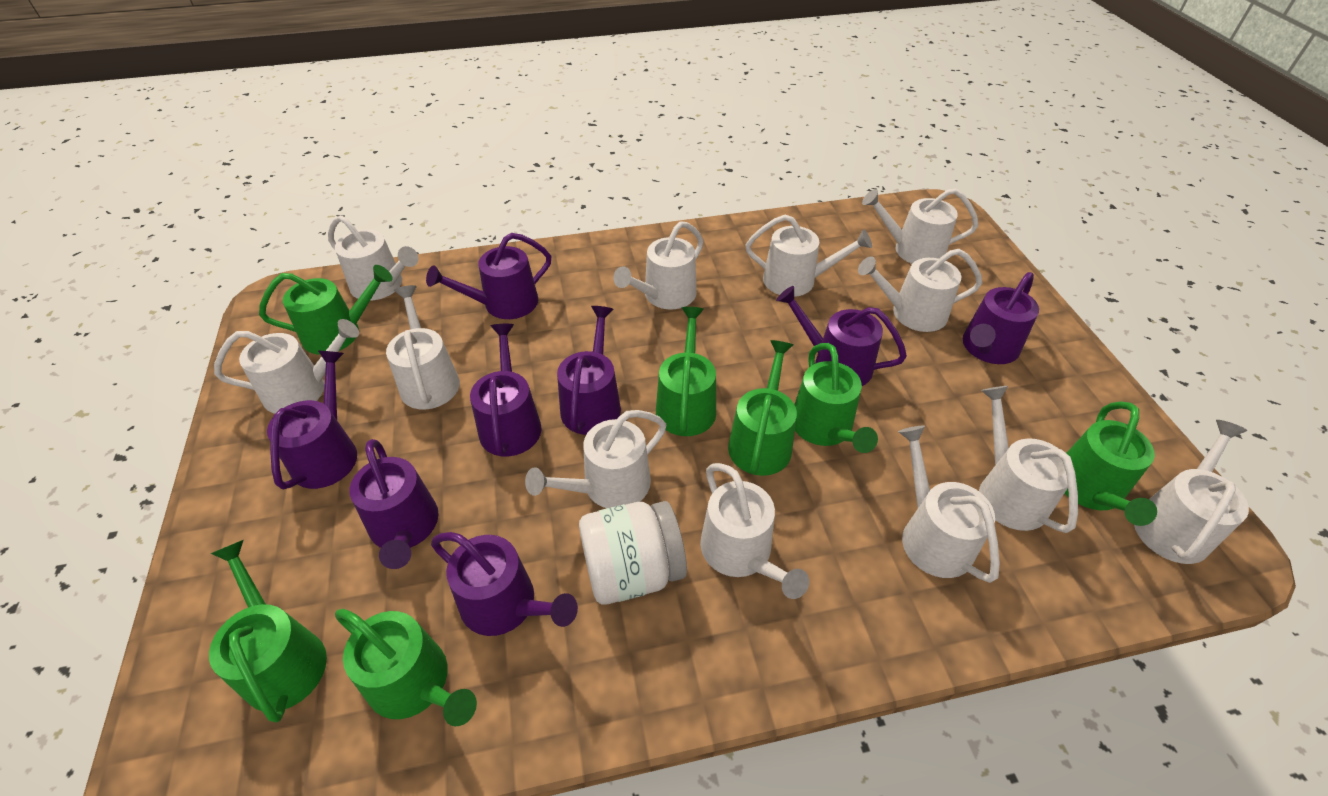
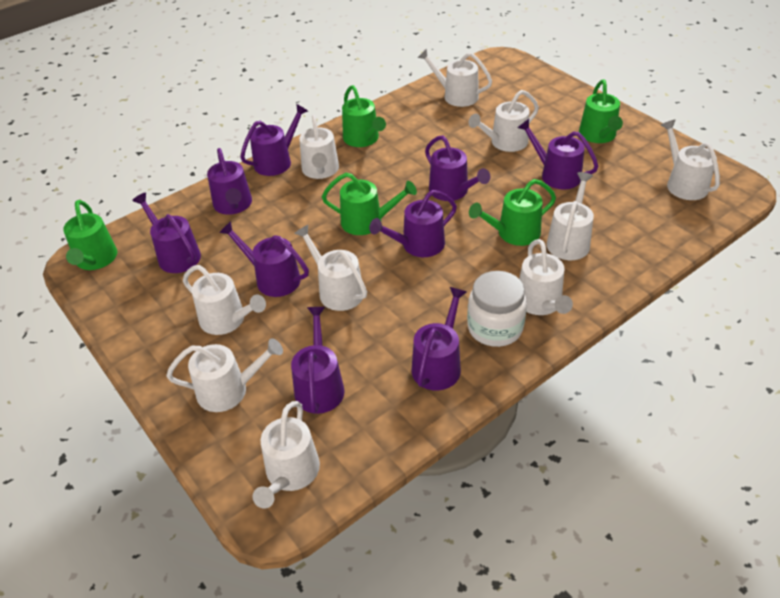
green watering can: 7 -> 5
purple watering can: 8 -> 9
white watering can: 12 -> 10

